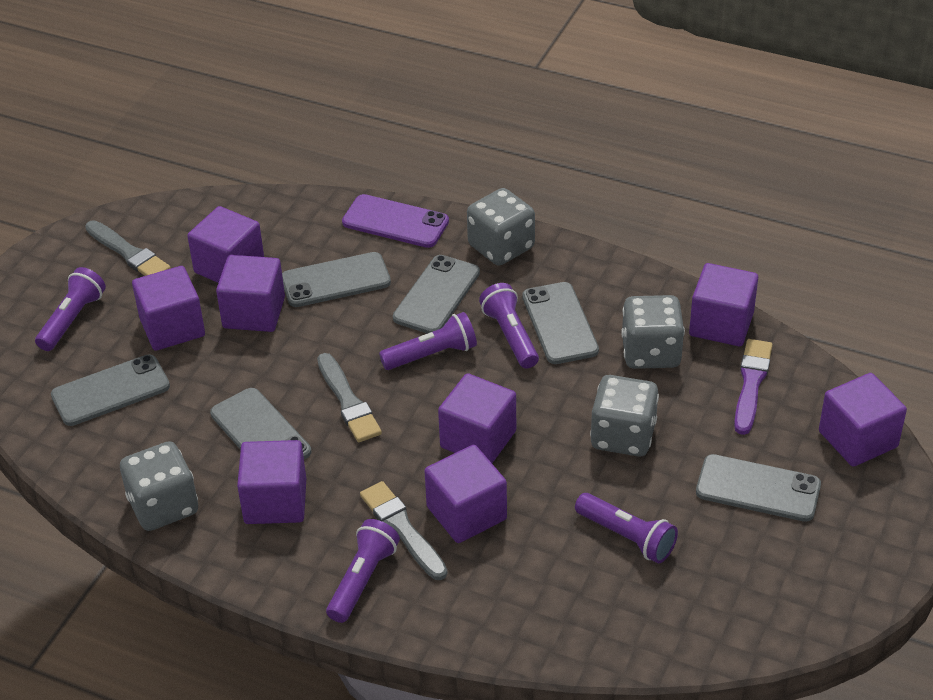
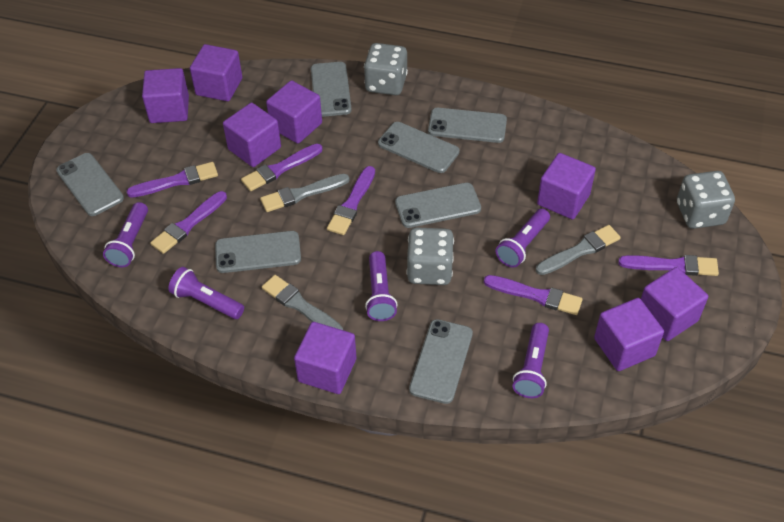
grey dice: 4 -> 3
grey phone: 6 -> 7
purple brush: 1 -> 6
purple phone: 1 -> 0

